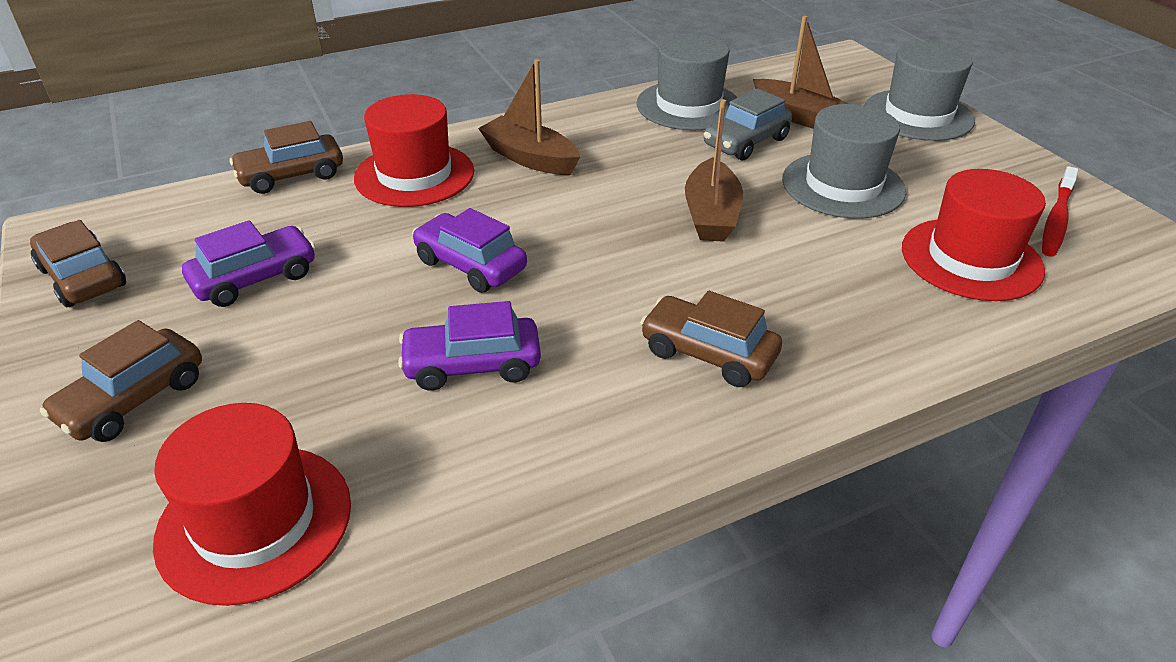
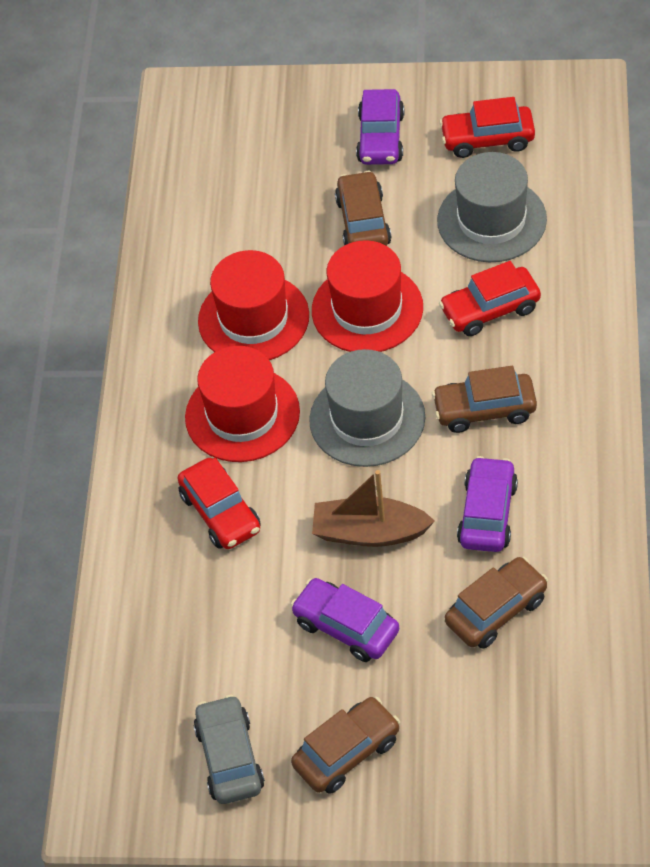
brown boat: 3 -> 1
grey hat: 3 -> 2
red car: 0 -> 3
red toothbrush: 1 -> 0

